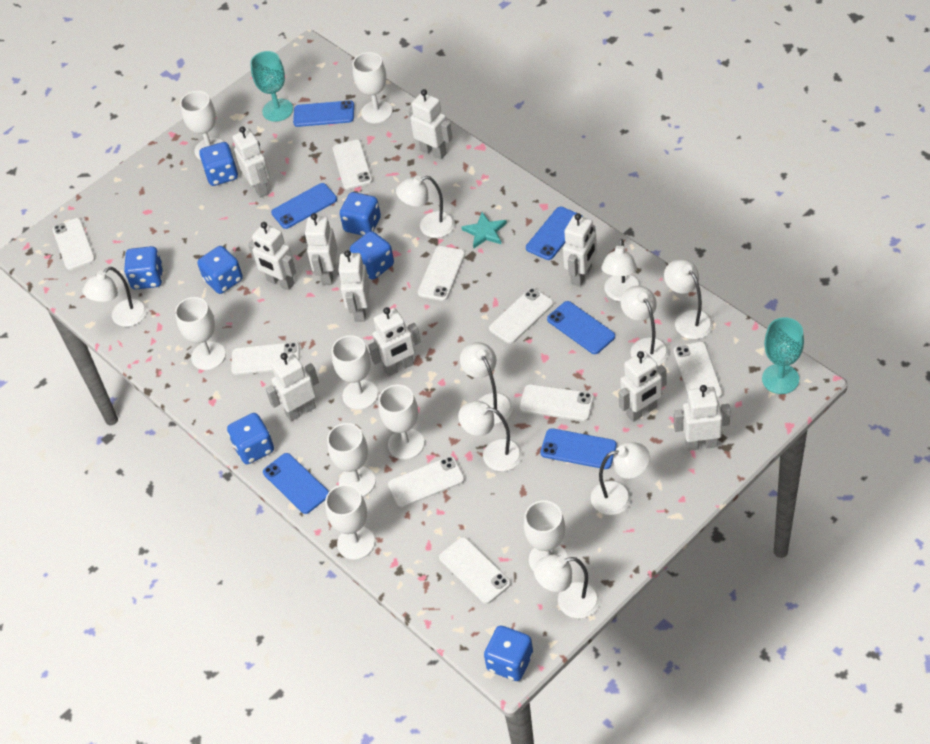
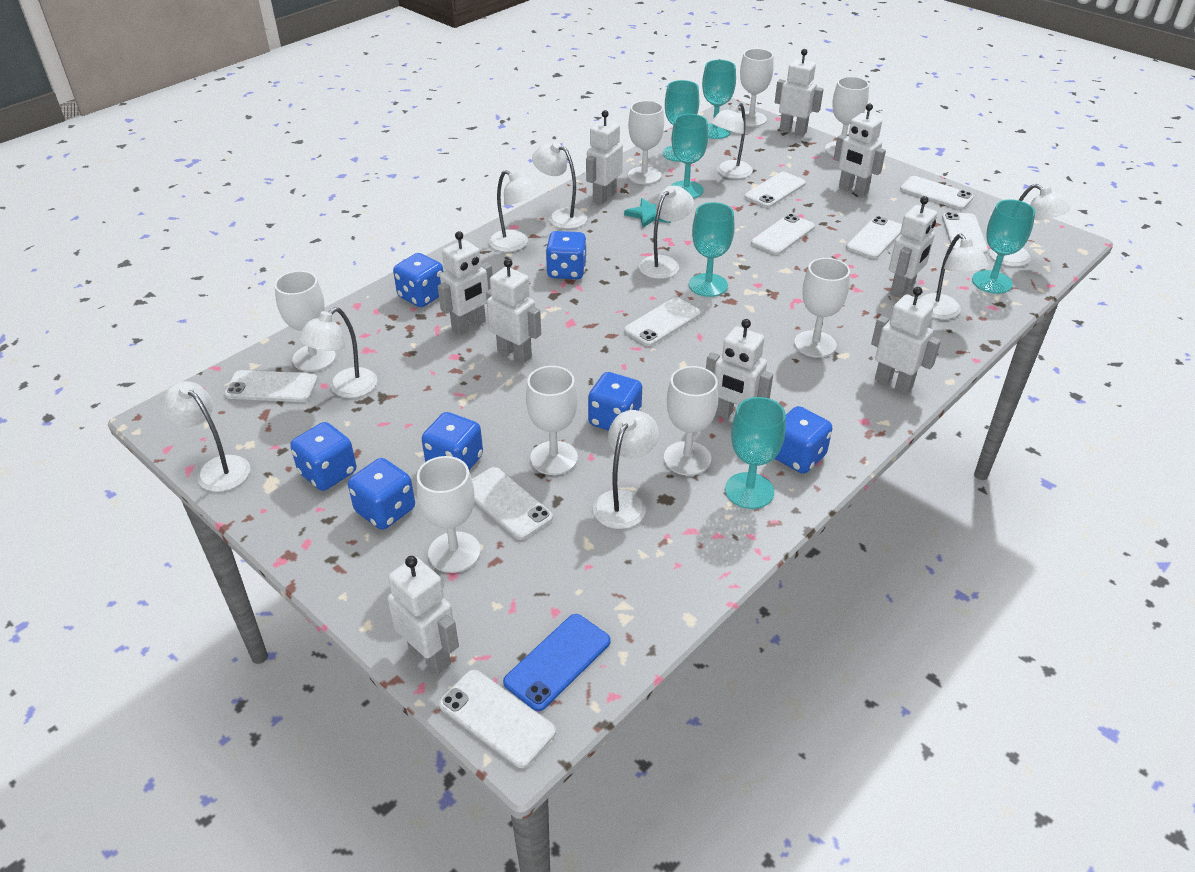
blue phone: 6 -> 1
turquoise goblet: 2 -> 6
white robot: 10 -> 9

